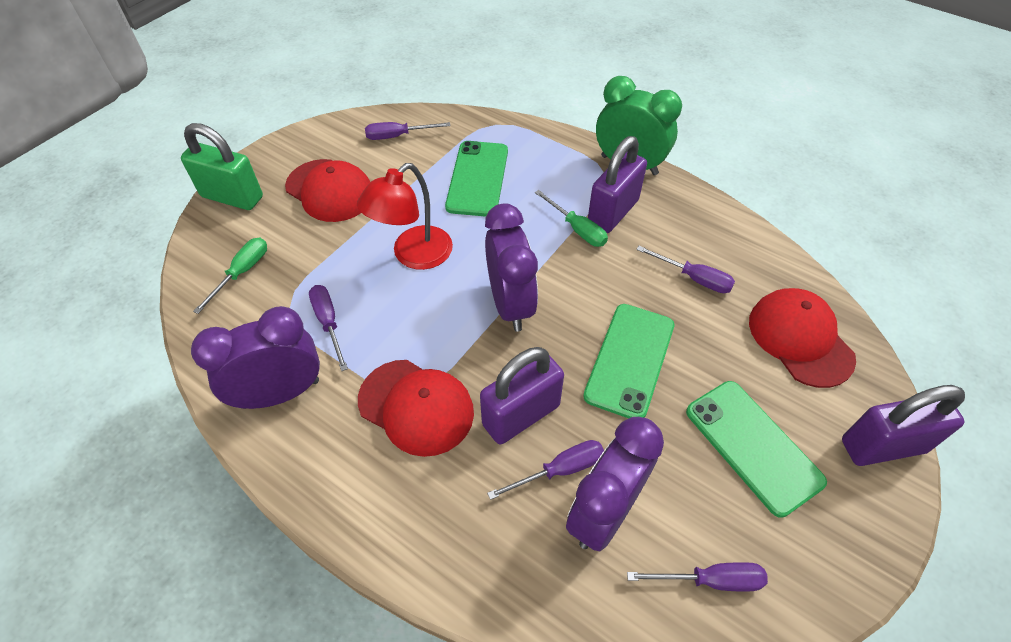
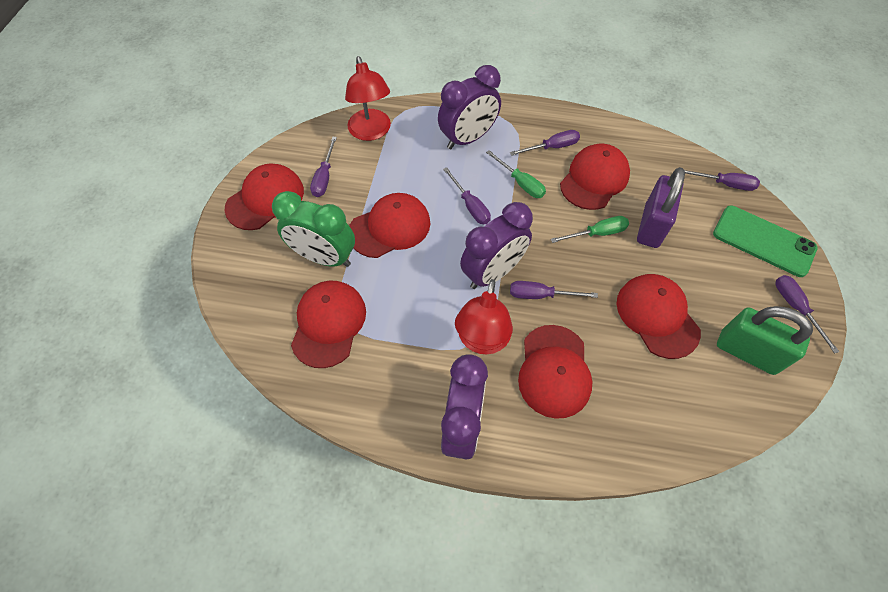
green phone: 3 -> 1
purple padlock: 3 -> 1
purple screwdriver: 5 -> 6
red cap: 3 -> 6
red lamp: 1 -> 2

